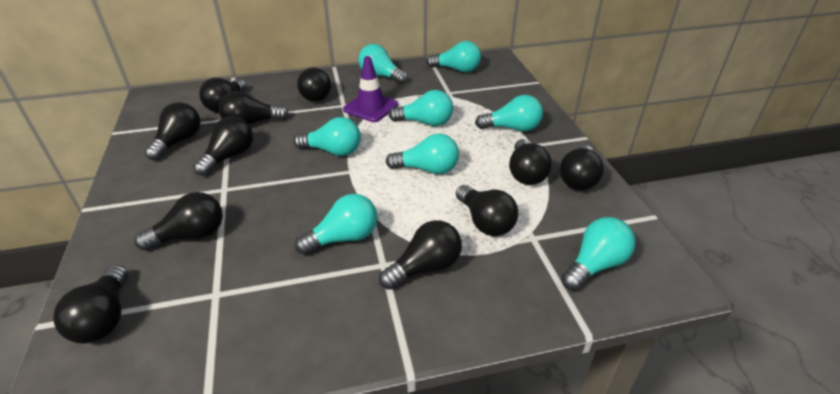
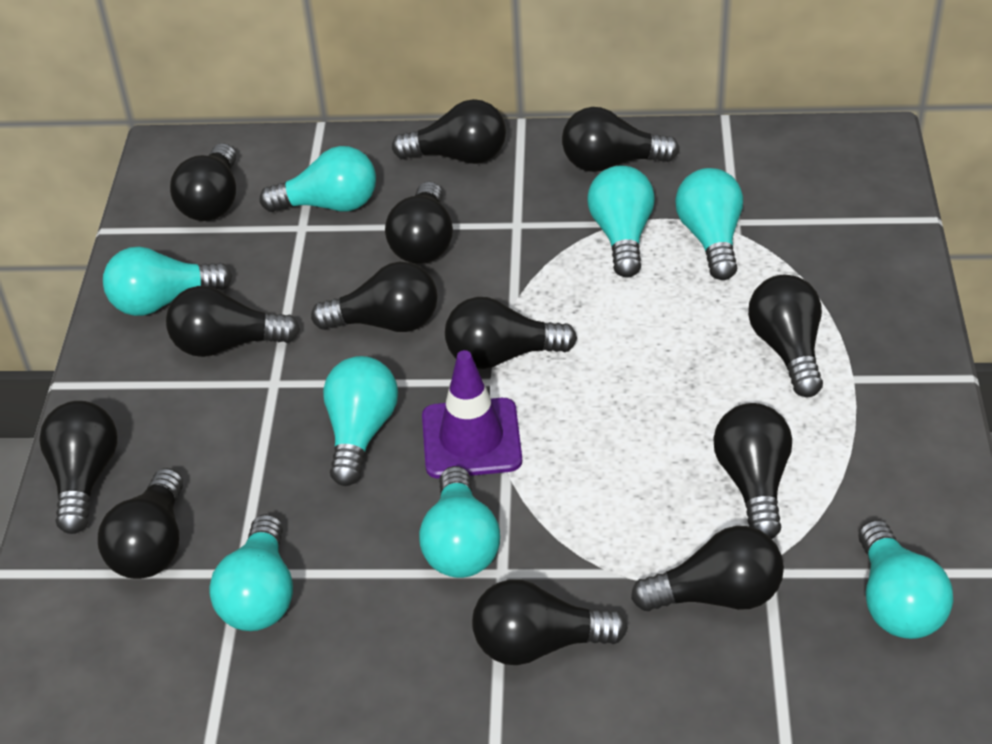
black light bulb: 11 -> 13

